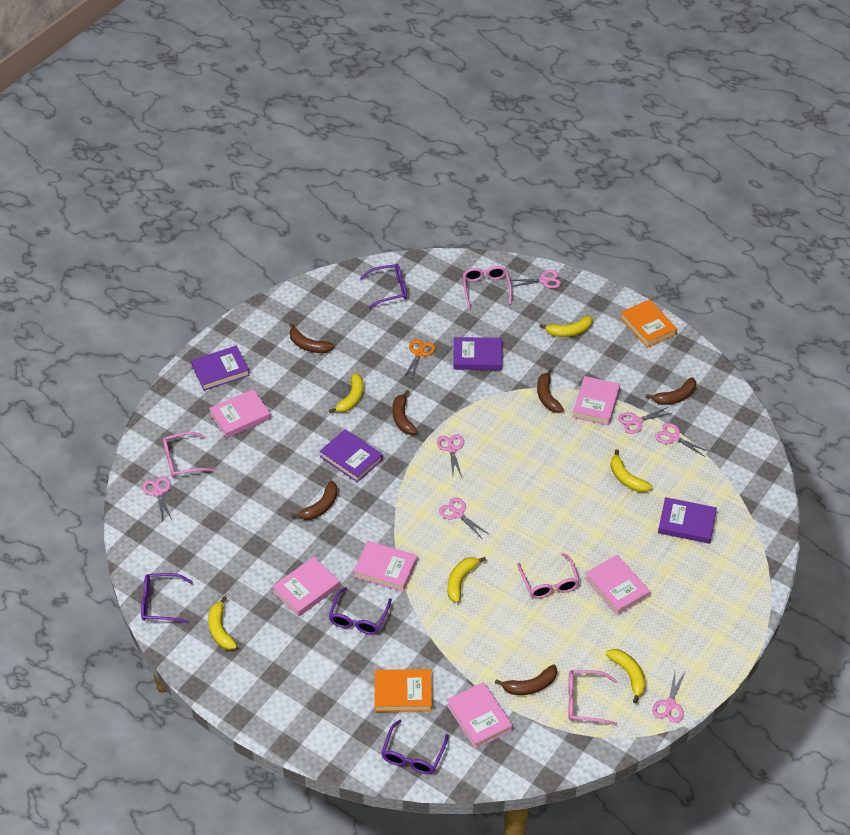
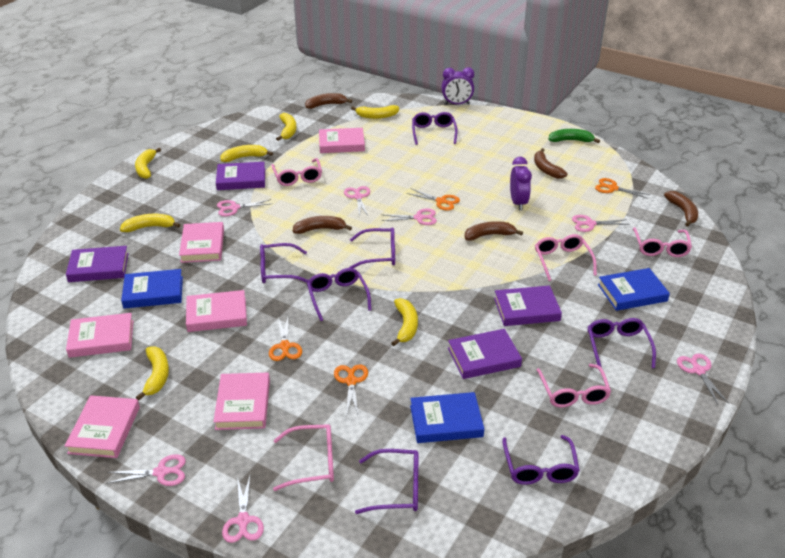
blue book: 0 -> 3
brown banana: 6 -> 5
green banana: 0 -> 1
orange book: 2 -> 0
orange scissors: 1 -> 4
pink glasses: 4 -> 5
purple clock: 0 -> 2
purple glasses: 4 -> 7
yellow banana: 6 -> 7

